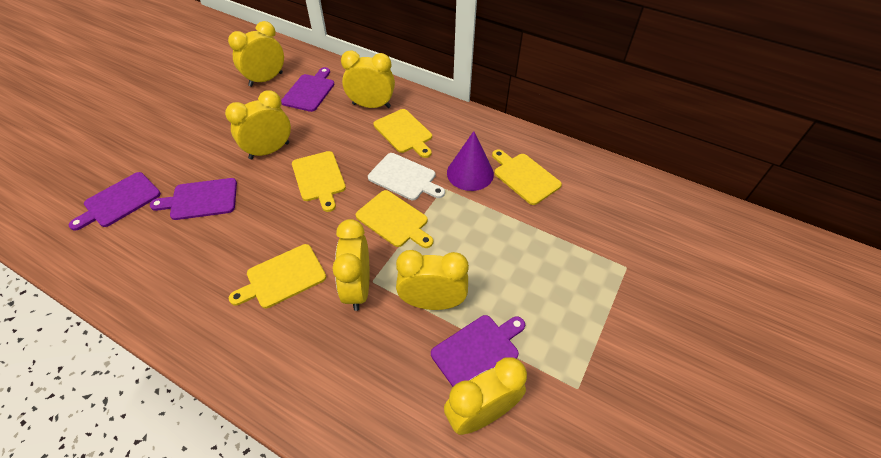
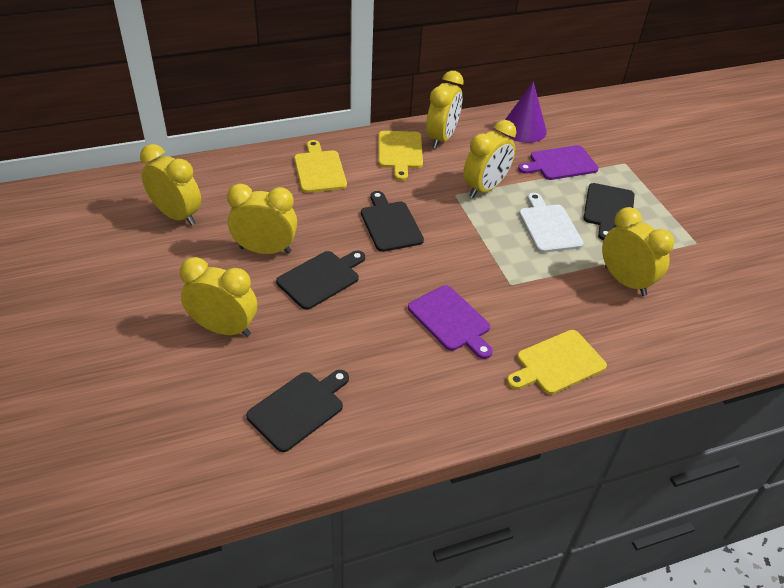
black cutting board: 0 -> 4
purple cutting board: 4 -> 2
yellow cutting board: 5 -> 3

